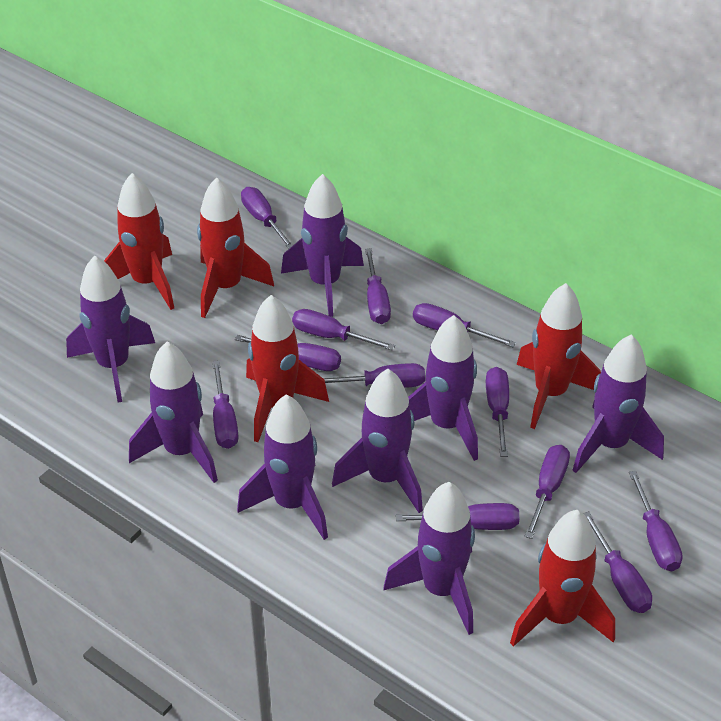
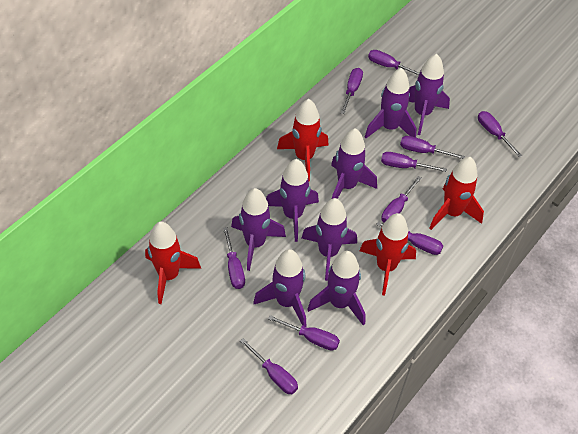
purple screwdriver: 12 -> 10
red rocket: 5 -> 4

